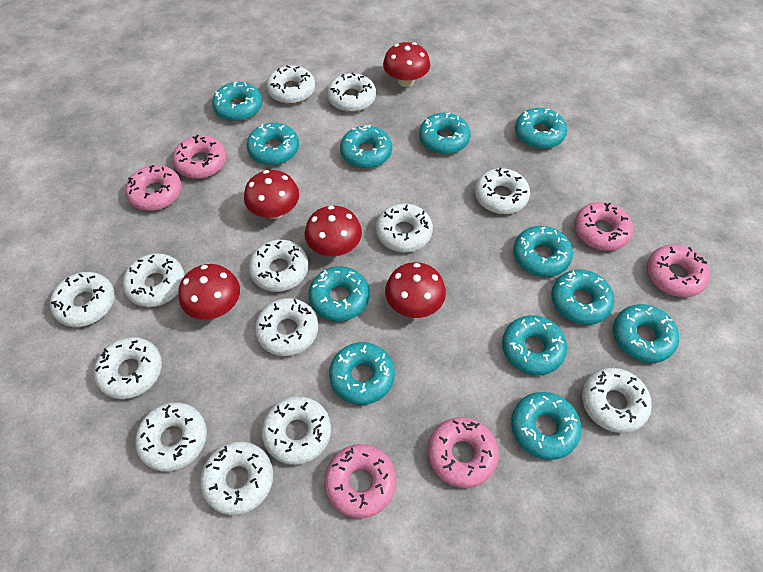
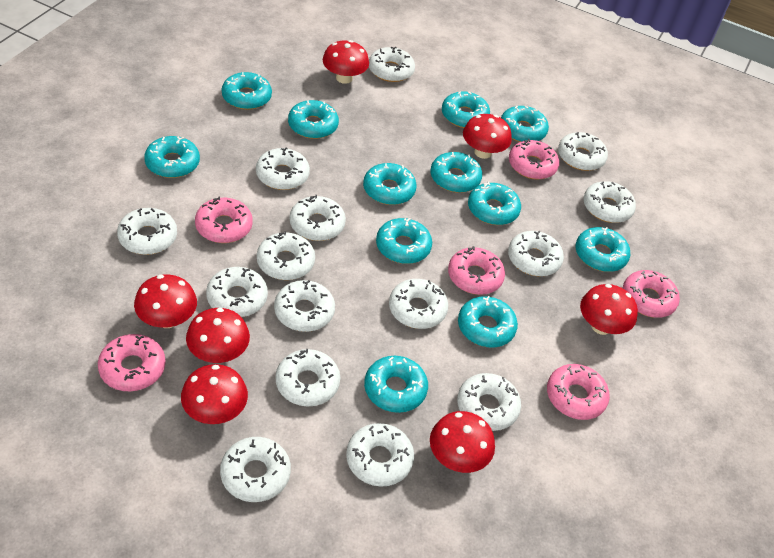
red mushroom: 5 -> 7
white donut: 13 -> 15

